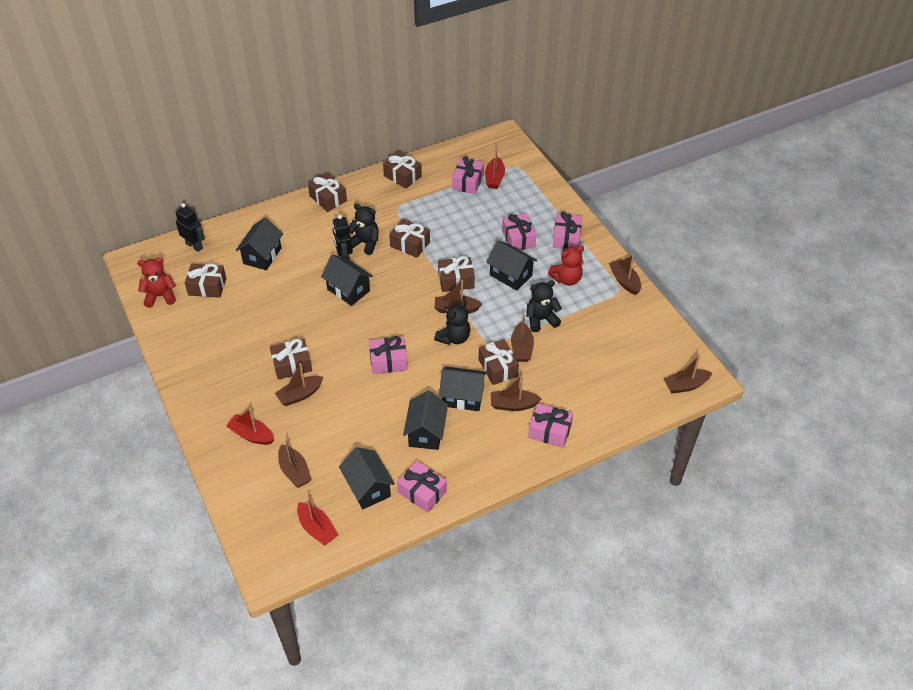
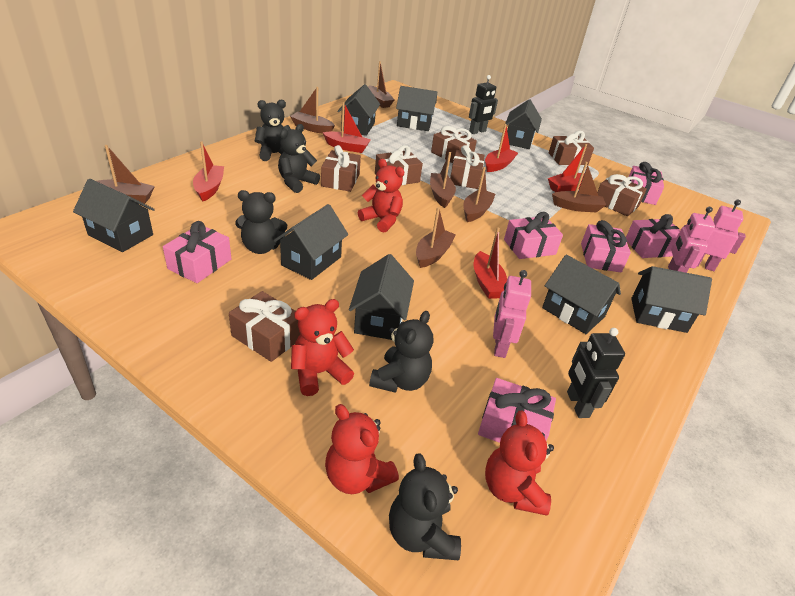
black house: 6 -> 8
black teddy bear: 3 -> 5
pink robot: 0 -> 3
red boat: 3 -> 5
red teddy bear: 2 -> 4

